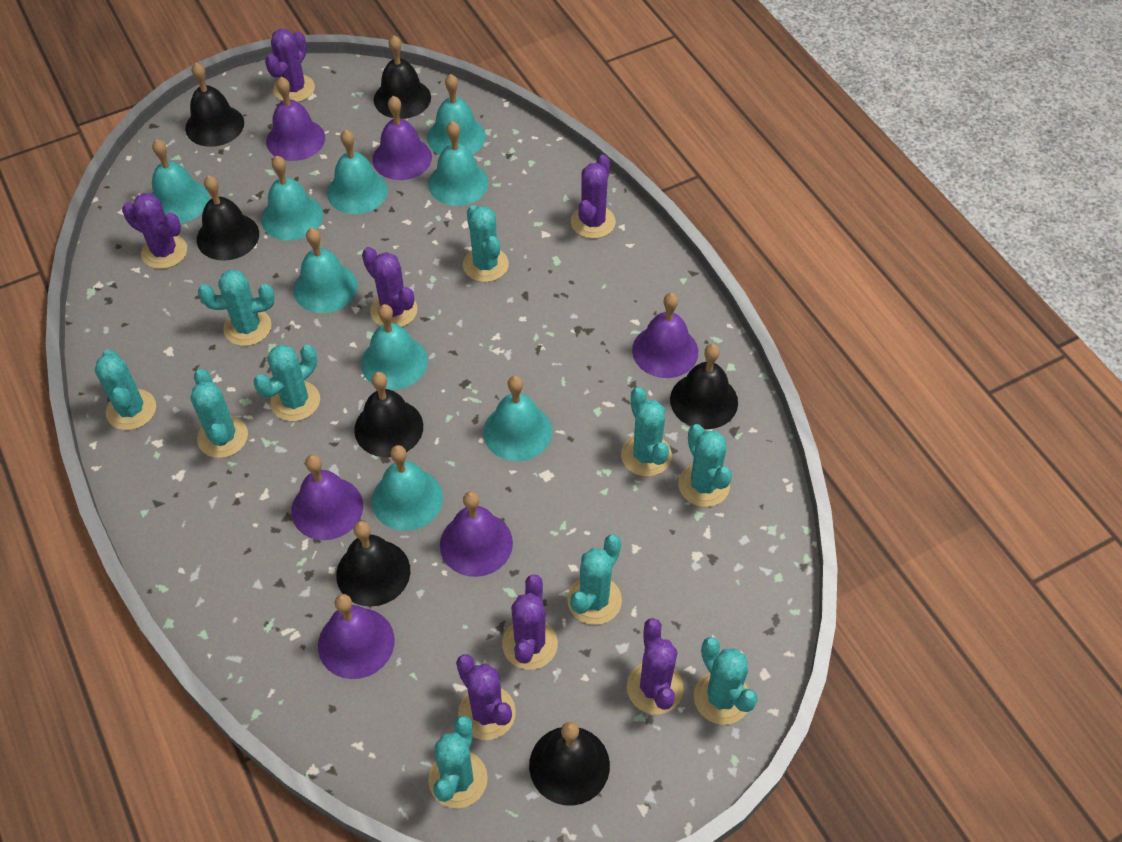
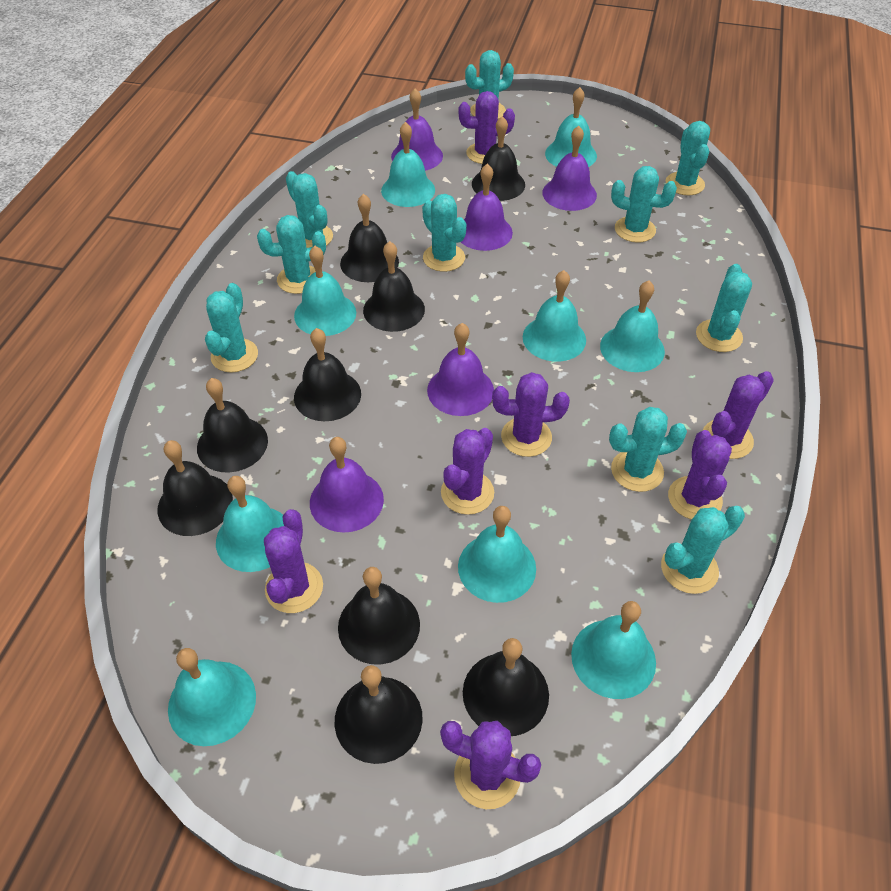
black bell: 7 -> 9
purple bell: 6 -> 5

